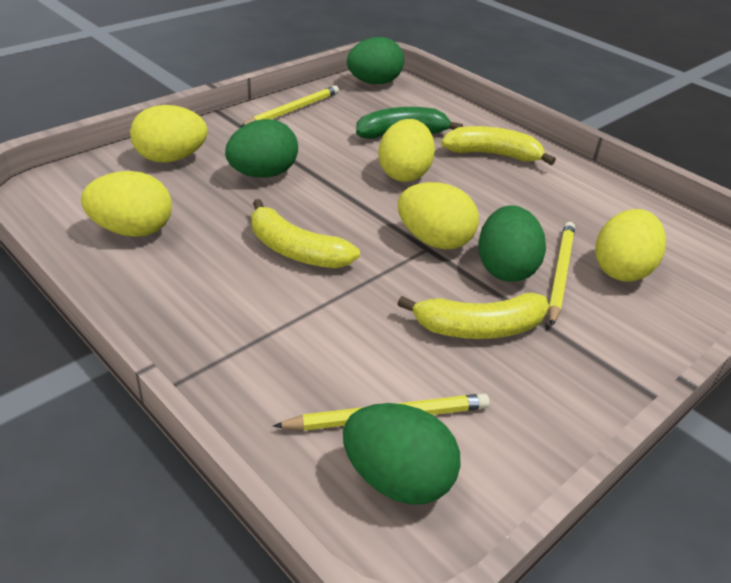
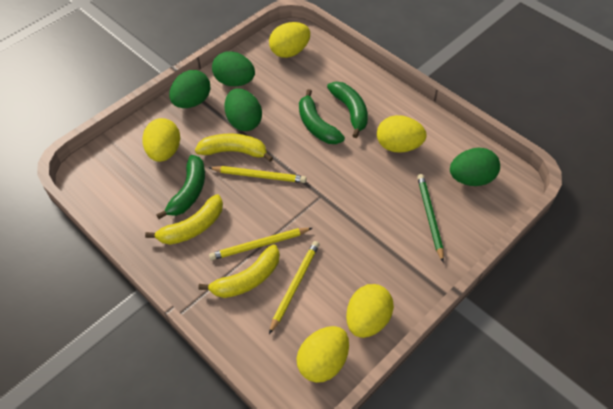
green banana: 1 -> 3
green pencil: 0 -> 1

